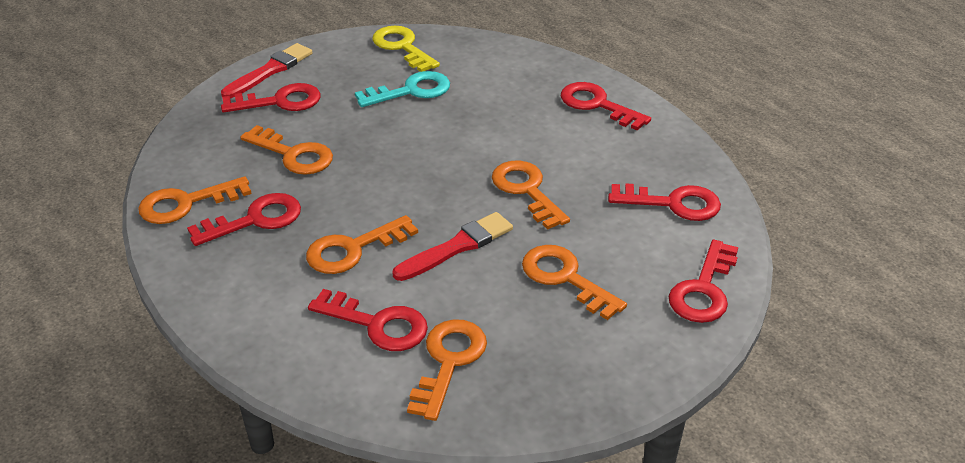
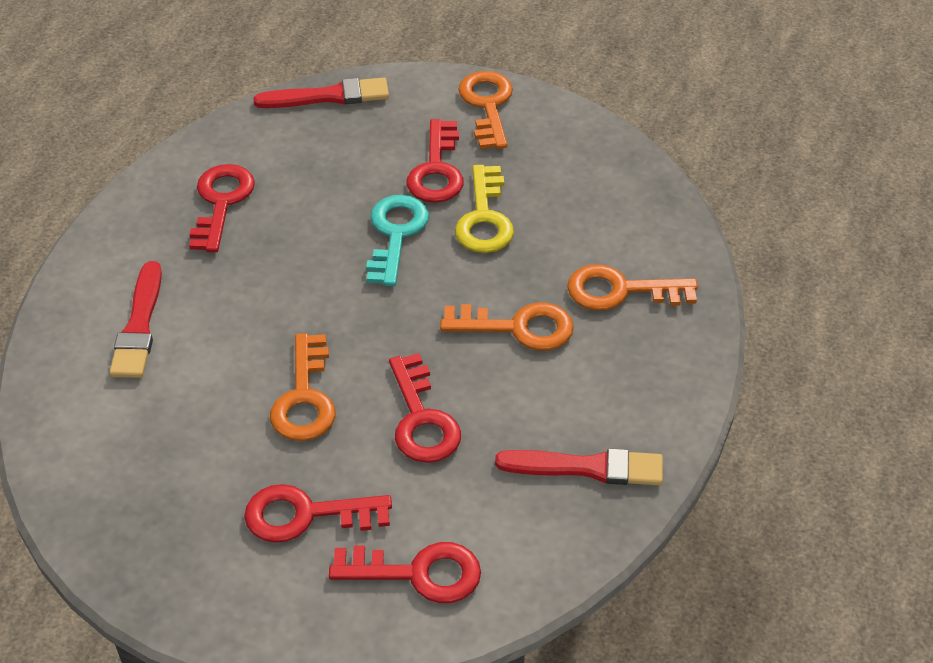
orange key: 6 -> 4
red brush: 2 -> 3
red key: 6 -> 5

